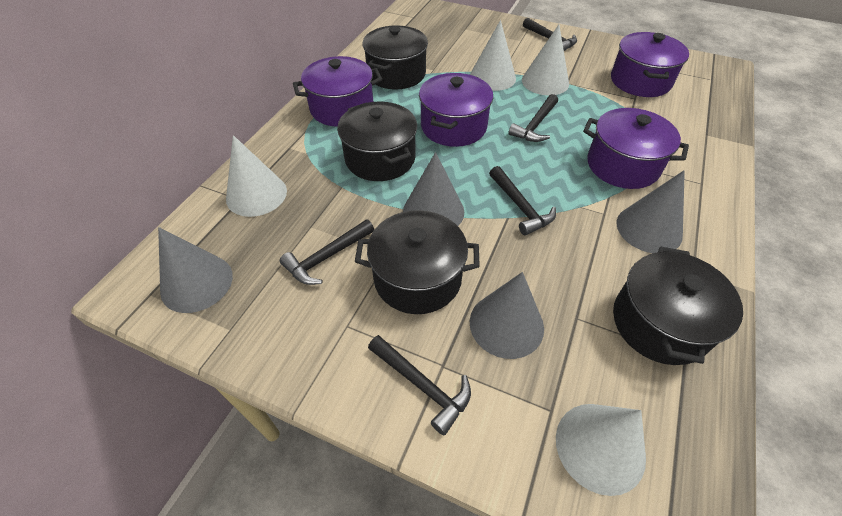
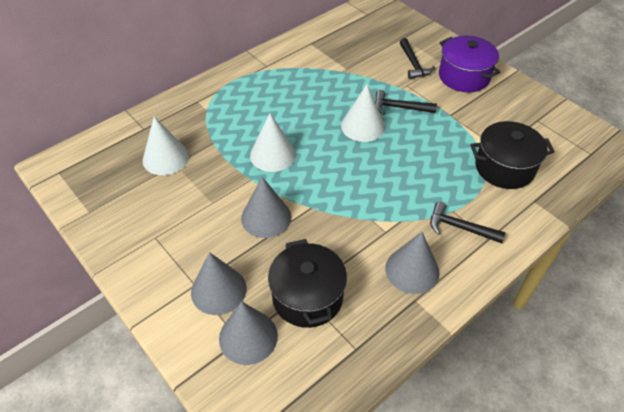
black hammer: 5 -> 3
black pot: 4 -> 2
purple pot: 4 -> 1
white cone: 4 -> 3

